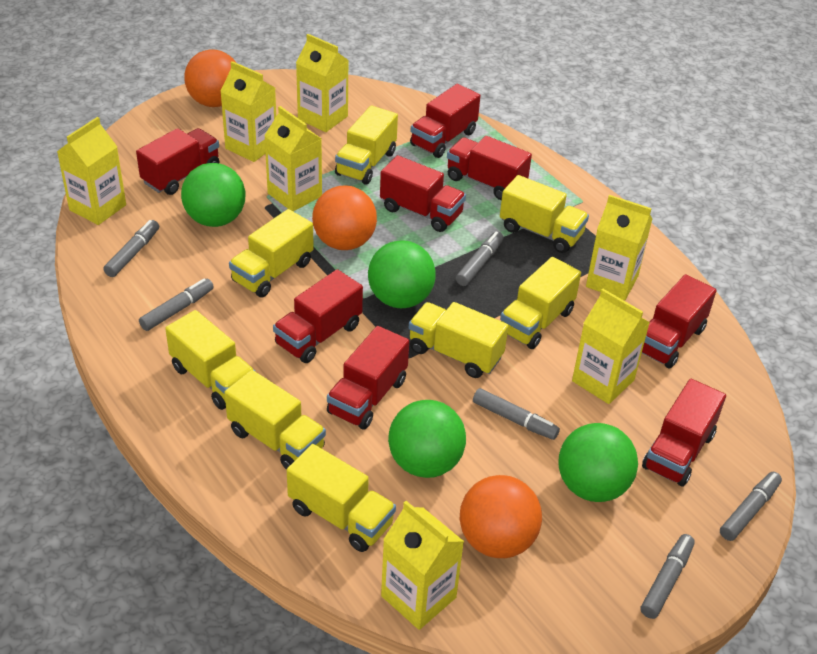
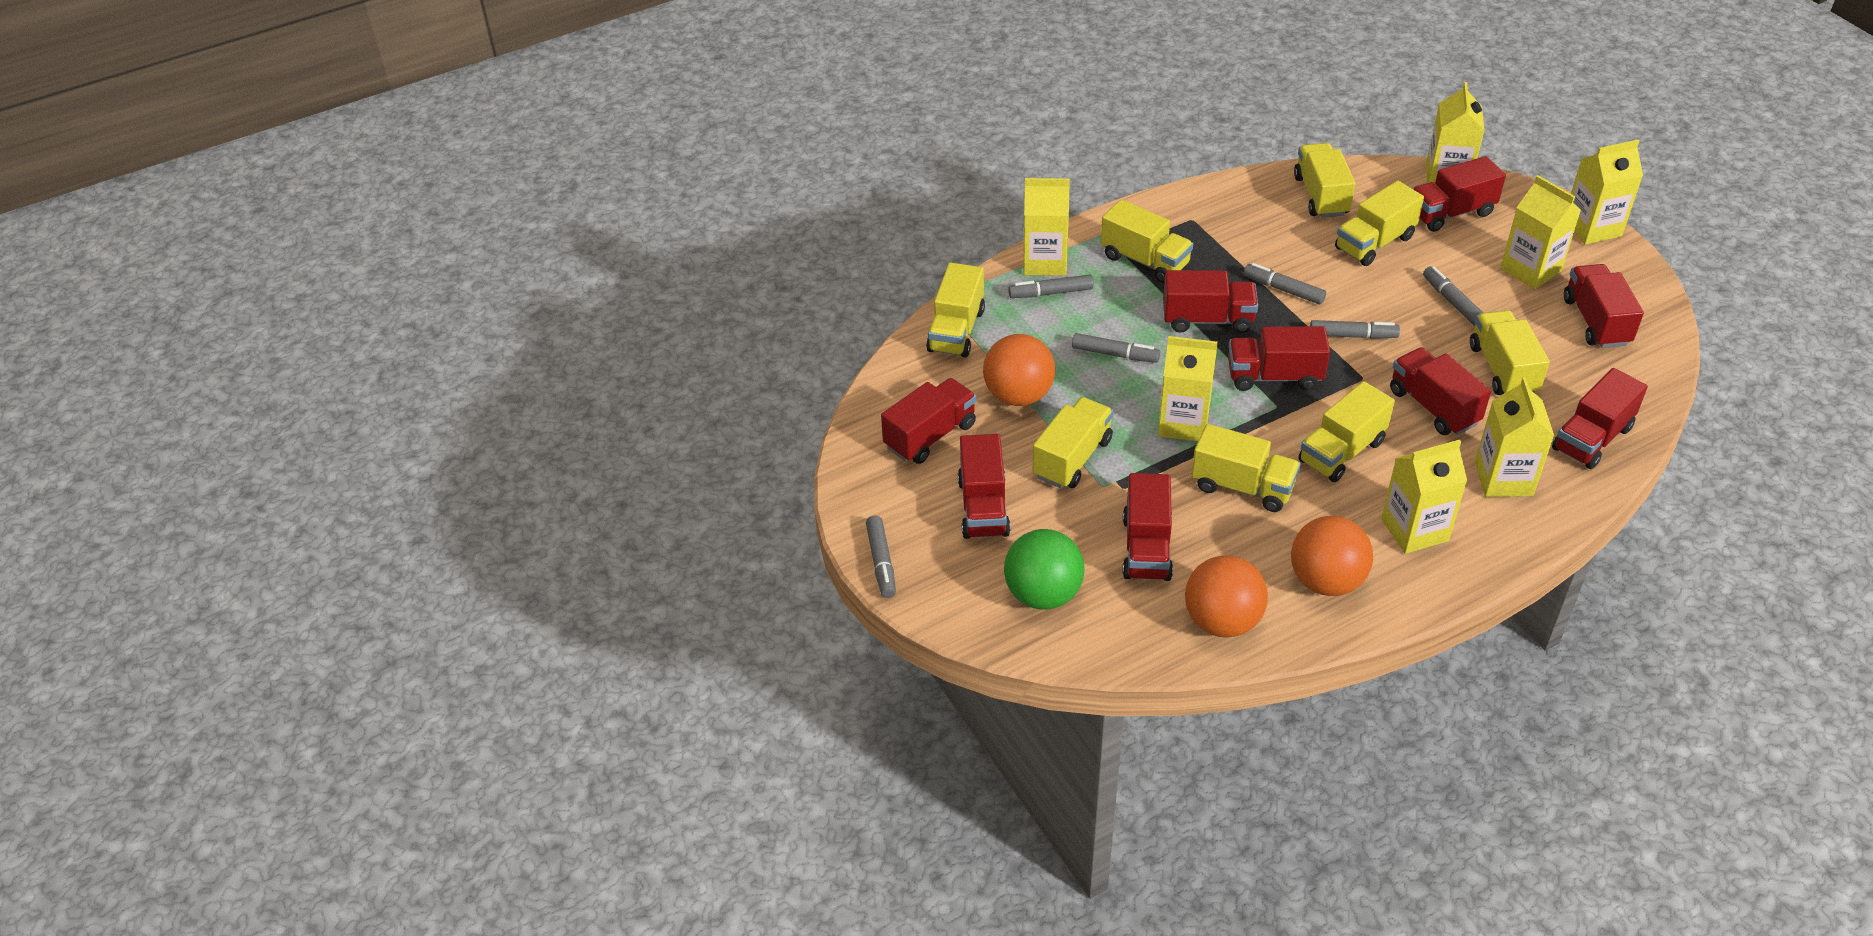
green ball: 4 -> 1
red truck: 8 -> 9

